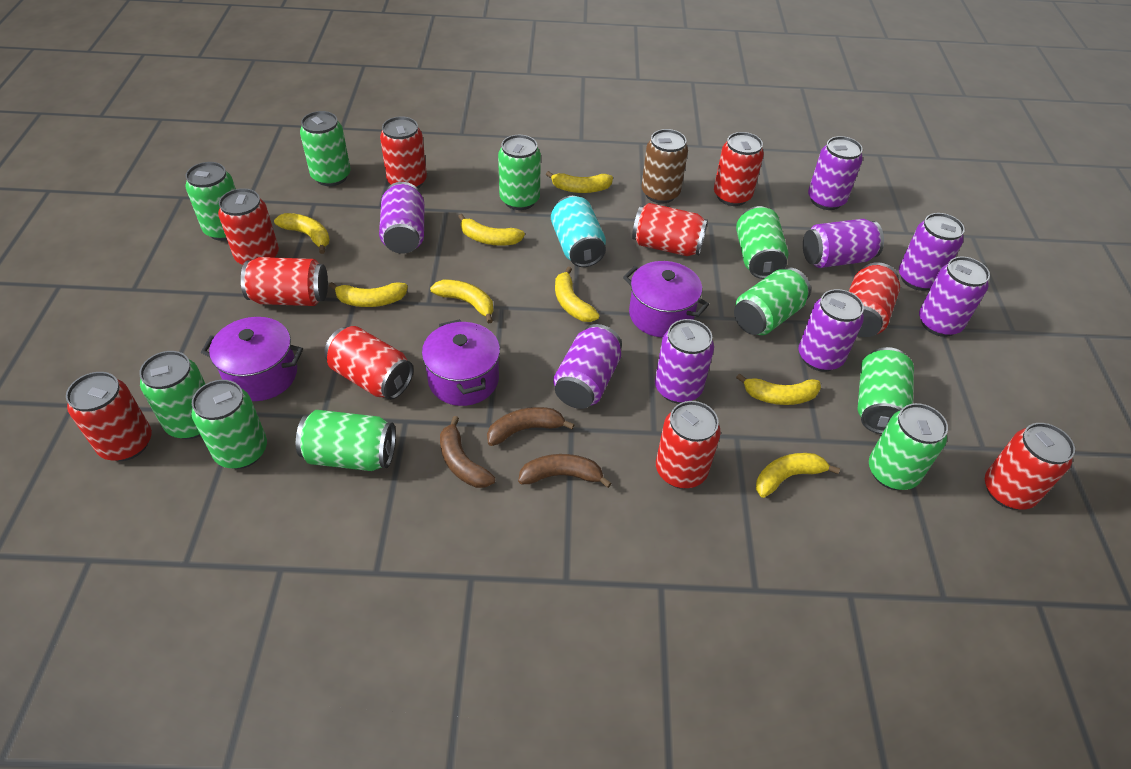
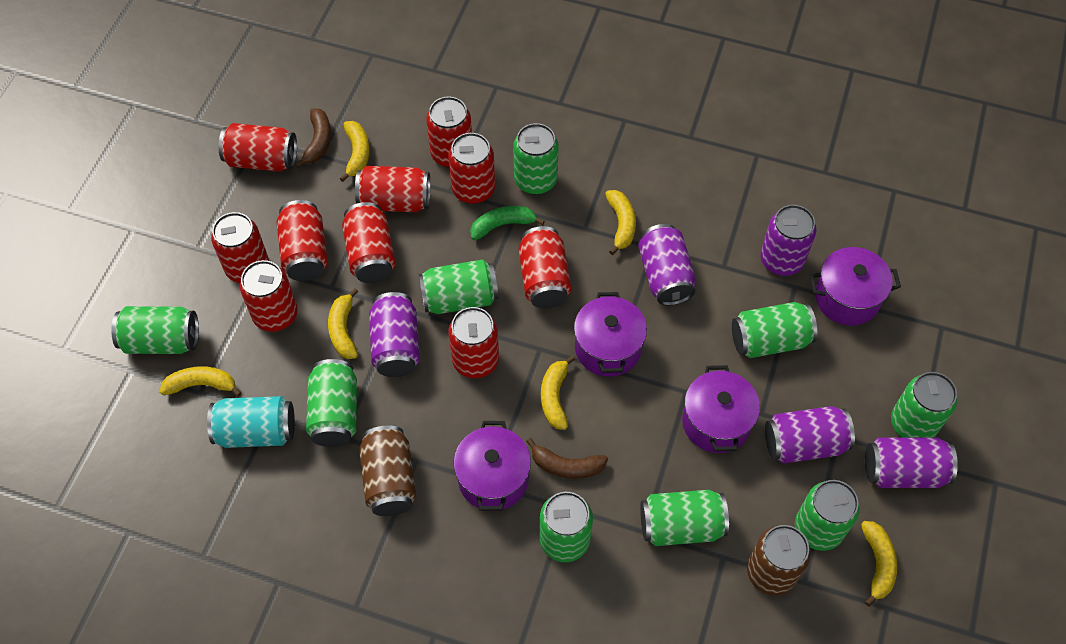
brown banana: 3 -> 2
brown can: 1 -> 2
green banana: 0 -> 1
green can: 10 -> 9
purple can: 8 -> 5
purple pot: 3 -> 4
yellow banana: 8 -> 6

